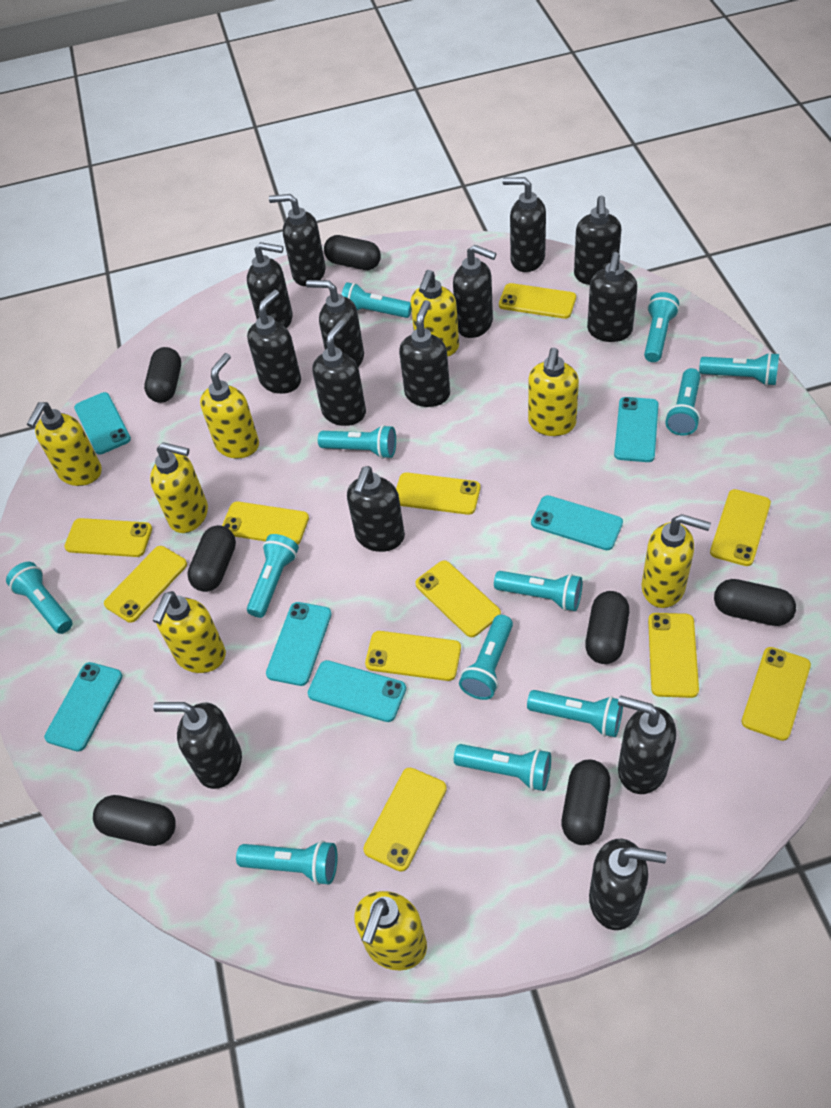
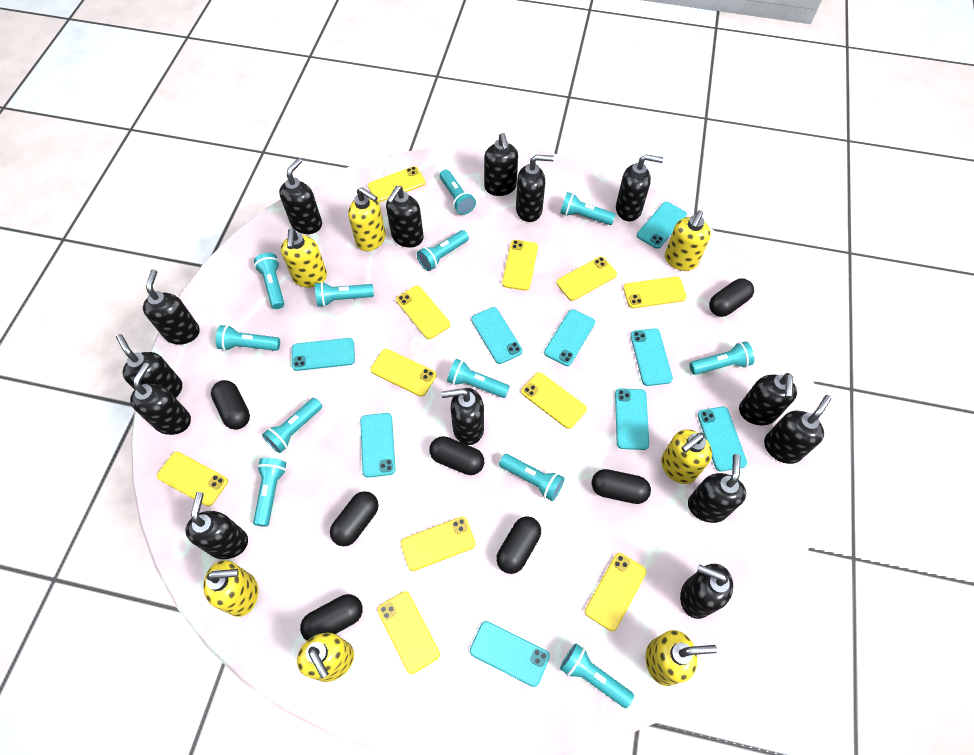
turquoise phone: 6 -> 9
yellow soap dispenser: 8 -> 7

